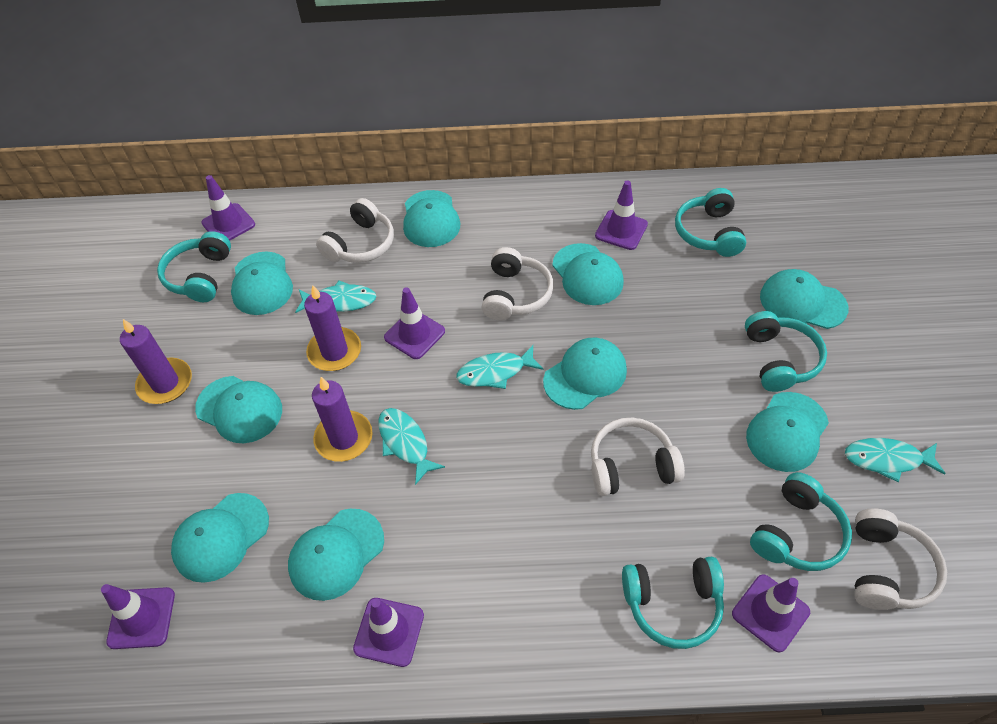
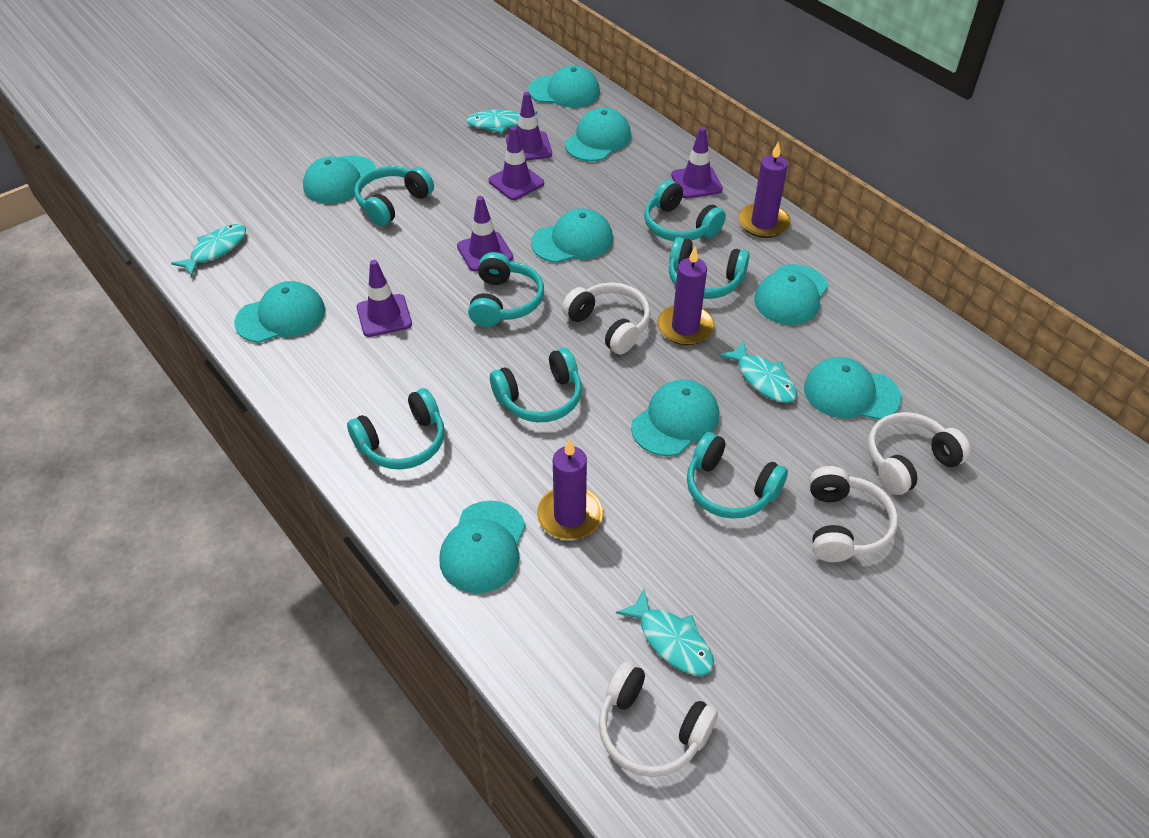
purple traffic cone: 6 -> 5
turquoise headphones: 5 -> 7

